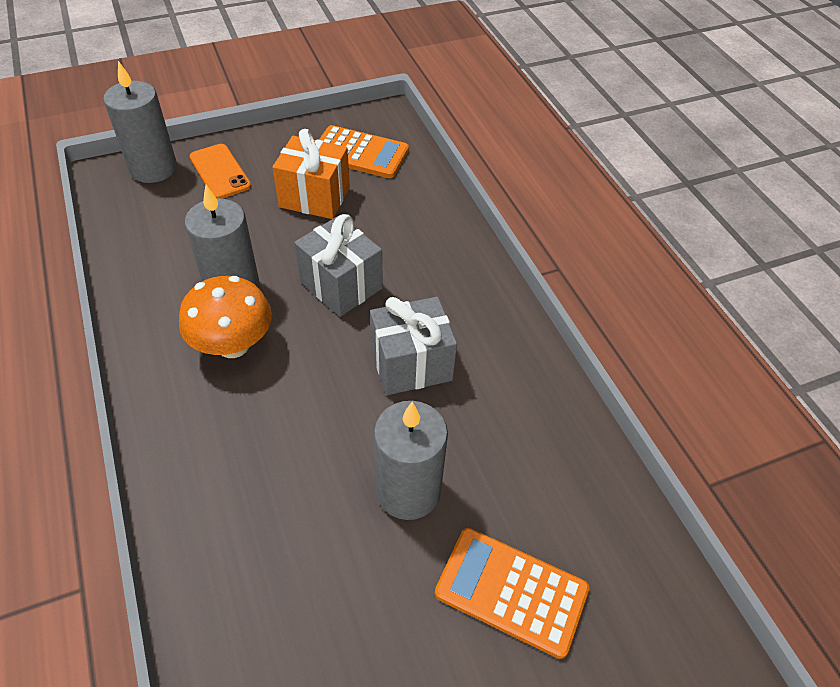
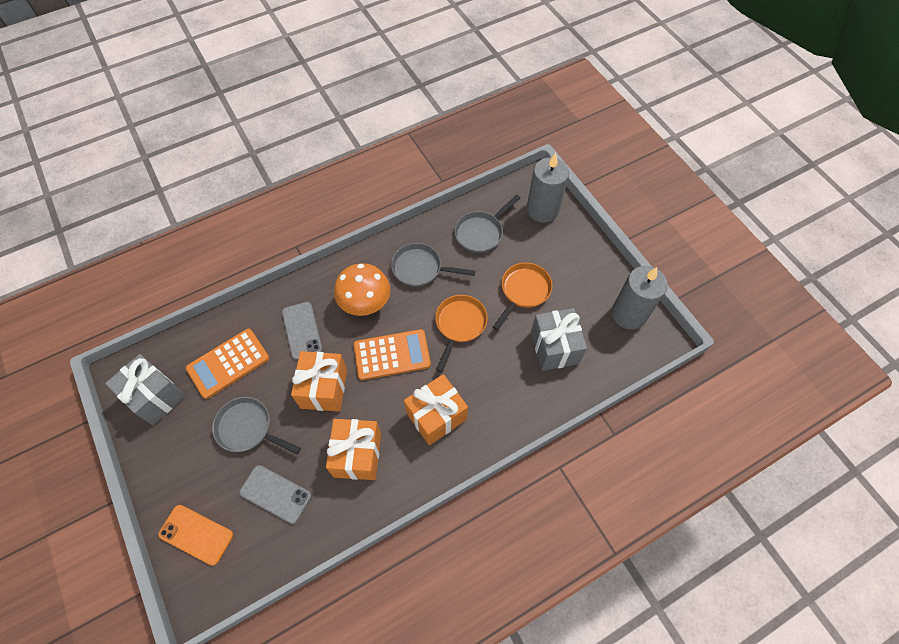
grey candle: 3 -> 2
grey pan: 0 -> 3
grey phone: 0 -> 2
orange gift: 1 -> 3
orange pan: 0 -> 2

